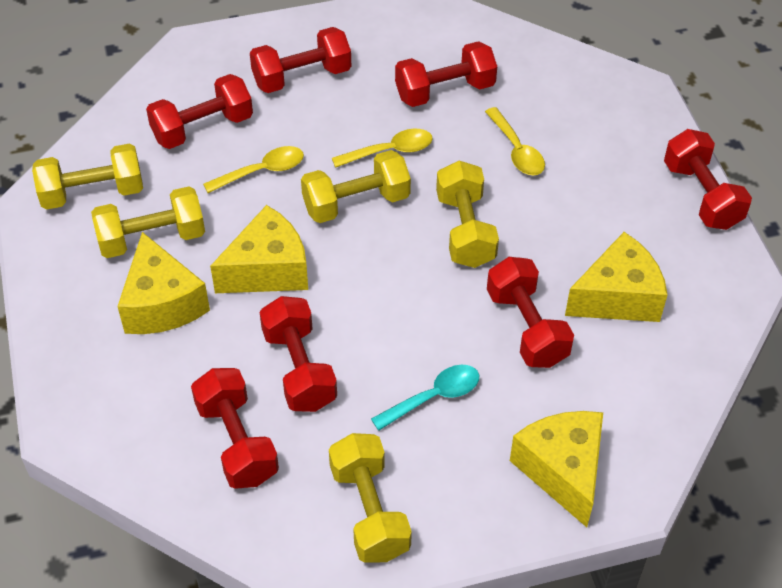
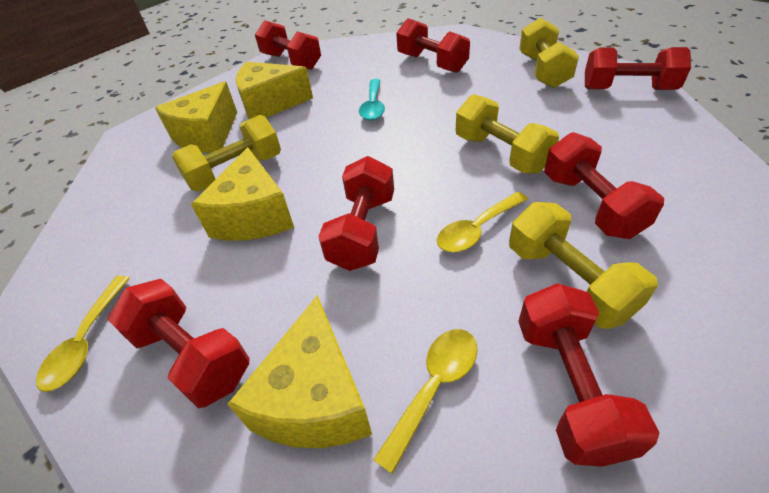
yellow dumbbell: 5 -> 4

